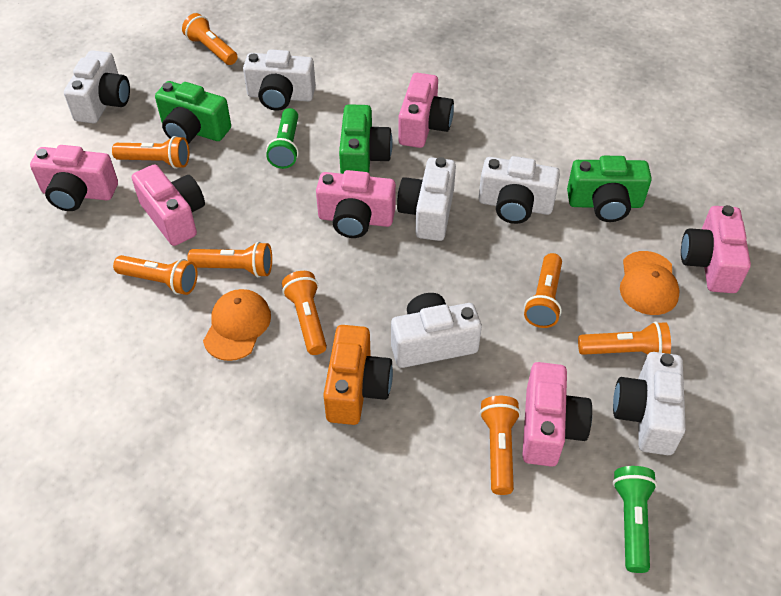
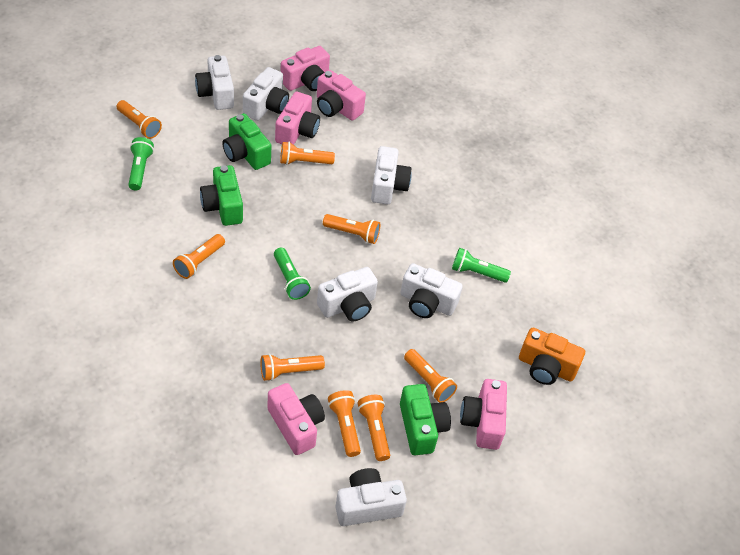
green flashlight: 2 -> 3
orange cap: 2 -> 0
pink camera: 6 -> 5

